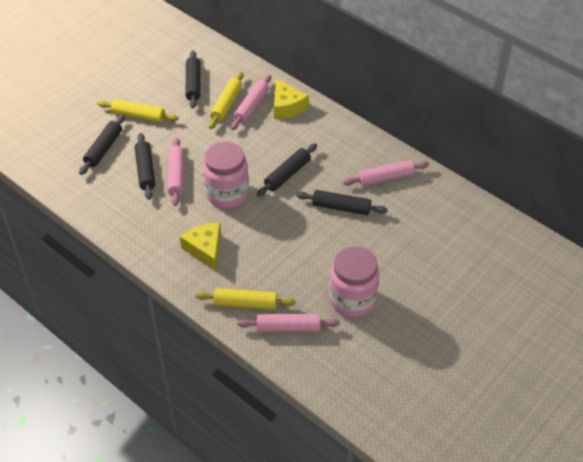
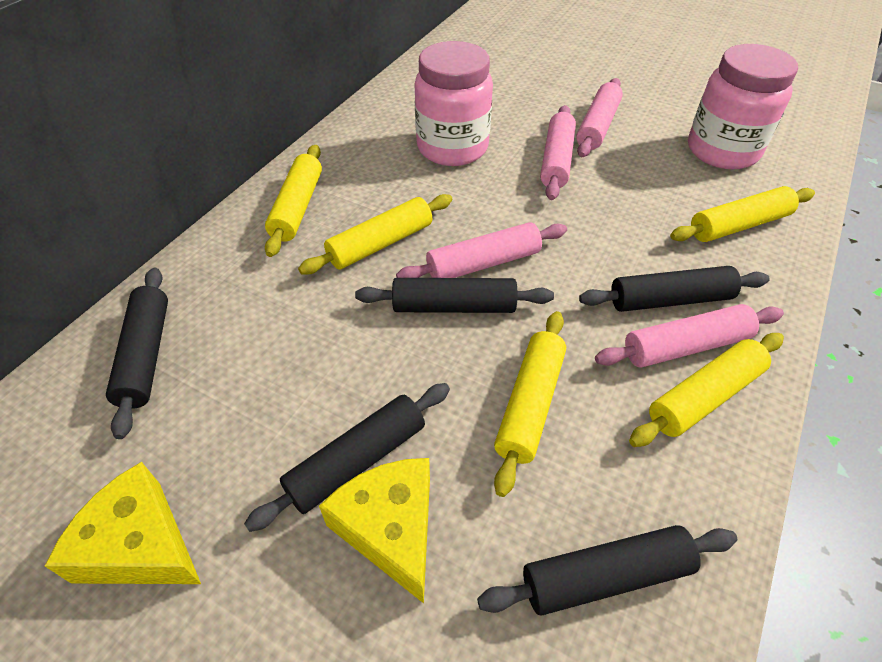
yellow rolling pin: 3 -> 5

